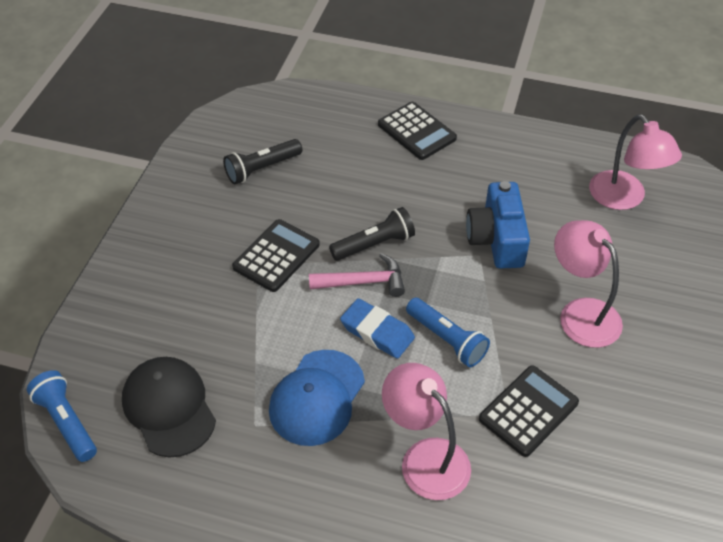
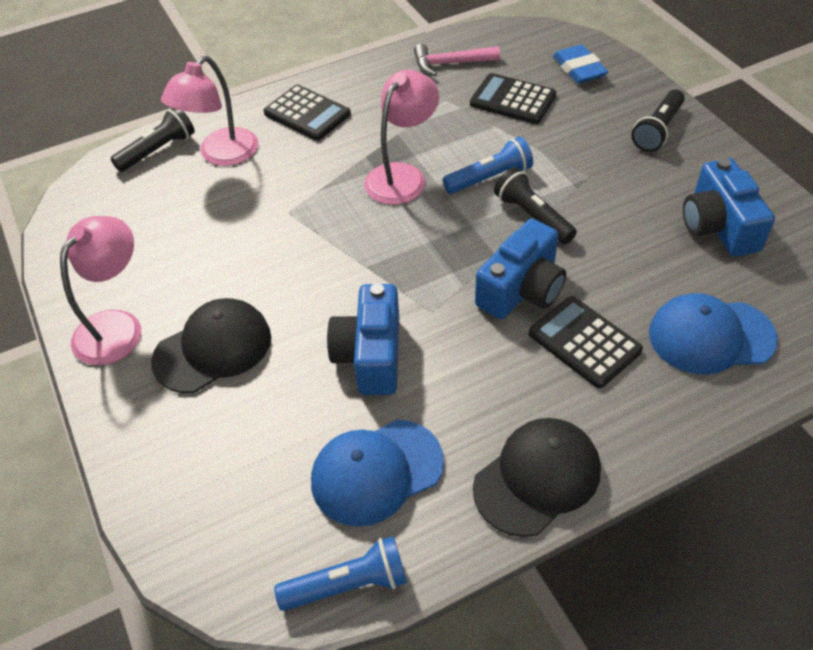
black cap: 1 -> 2
black flashlight: 2 -> 3
blue camera: 1 -> 3
blue cap: 1 -> 2

